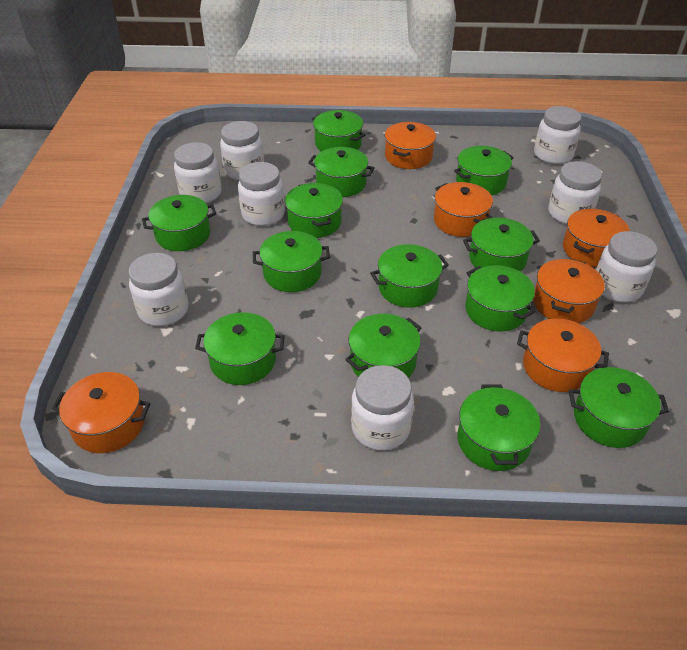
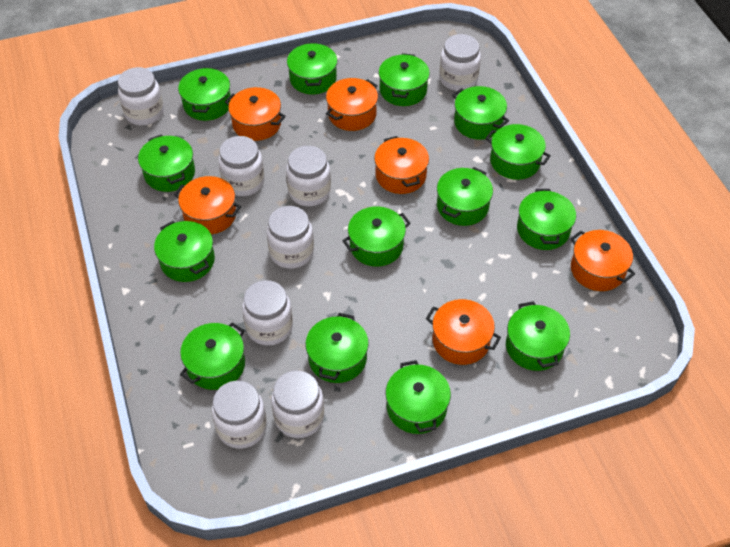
green pot: 13 -> 14

